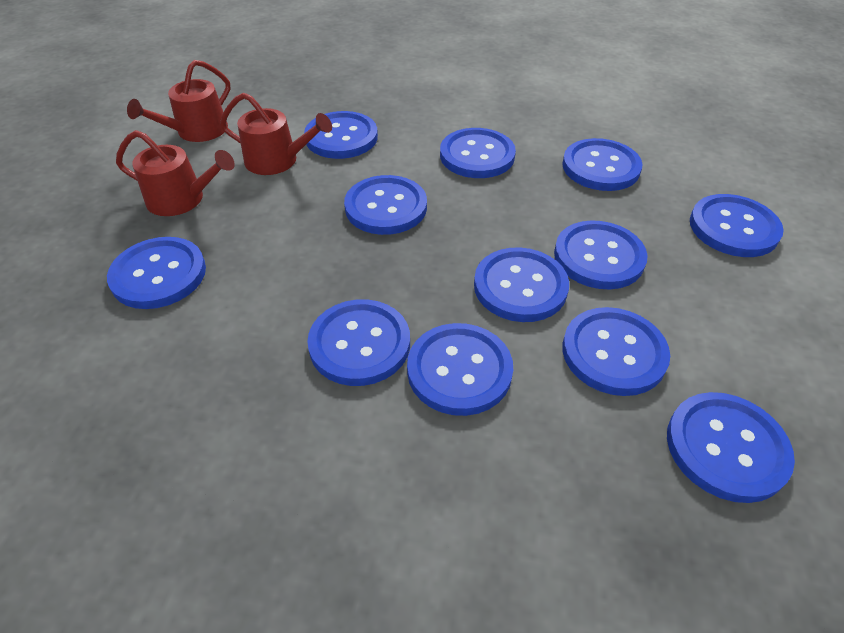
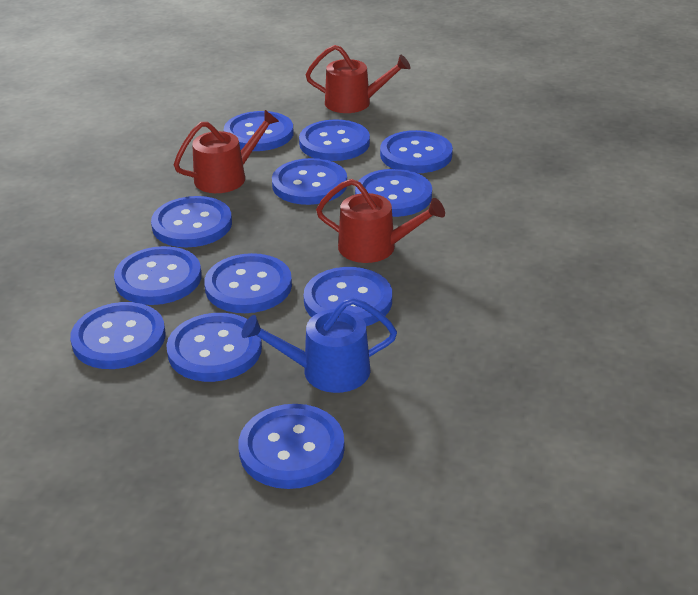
blue watering can: 0 -> 1

